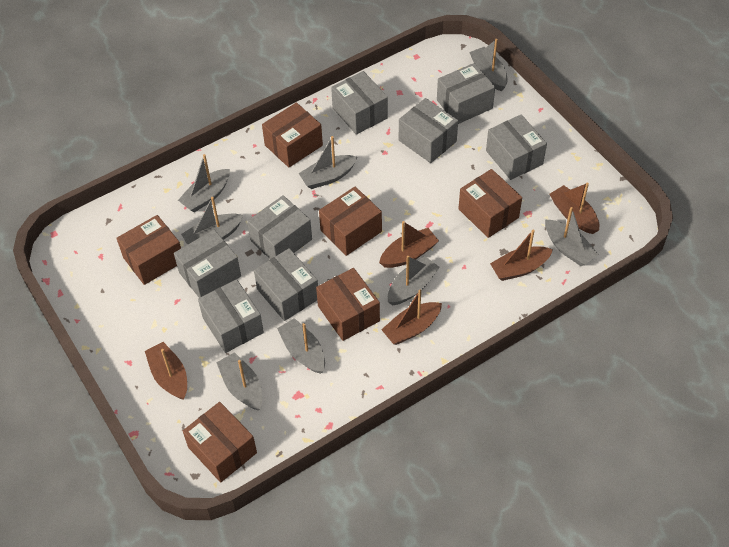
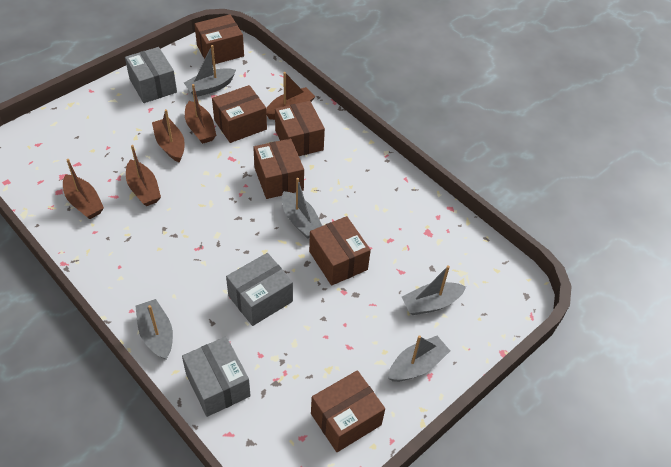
grey boat: 8 -> 5
grey box: 8 -> 3

